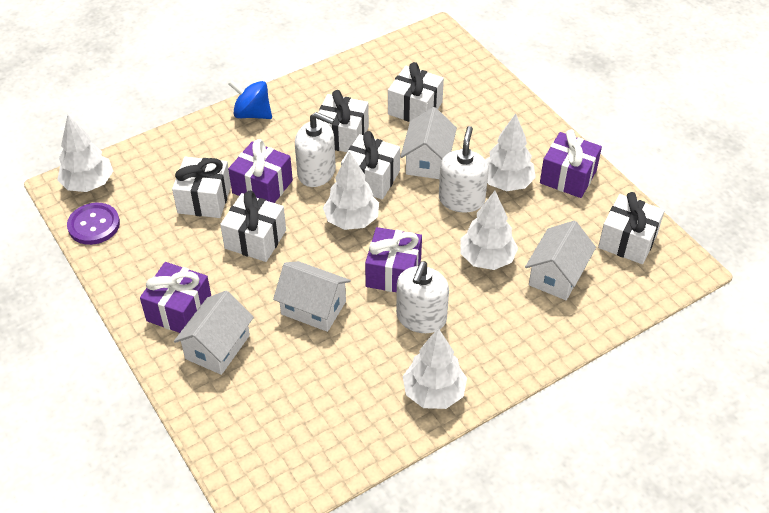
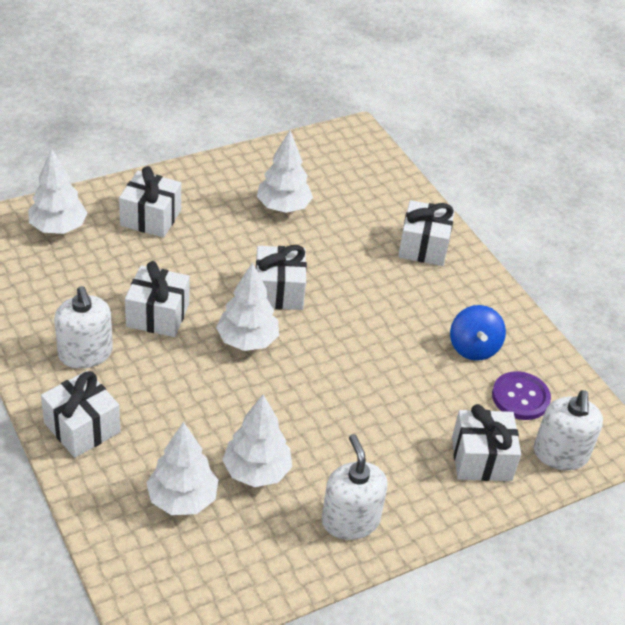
purple gift: 4 -> 0
white house: 4 -> 0

